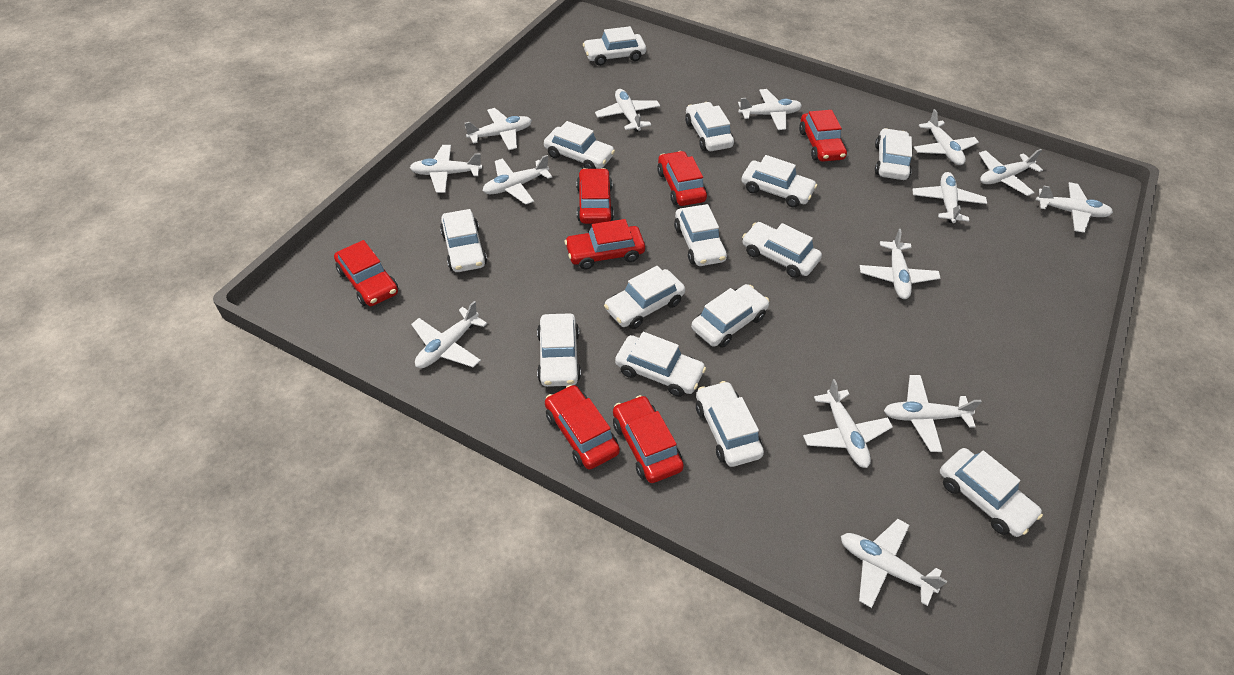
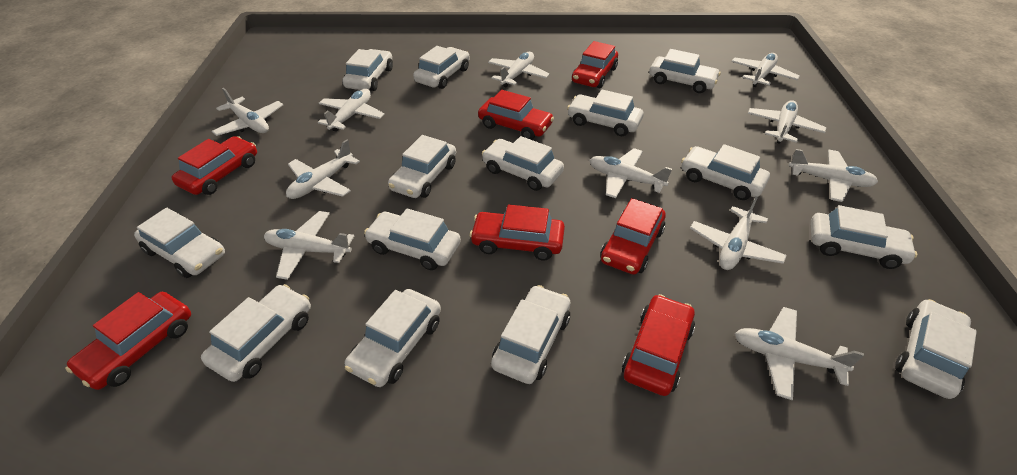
white plane: 14 -> 11

